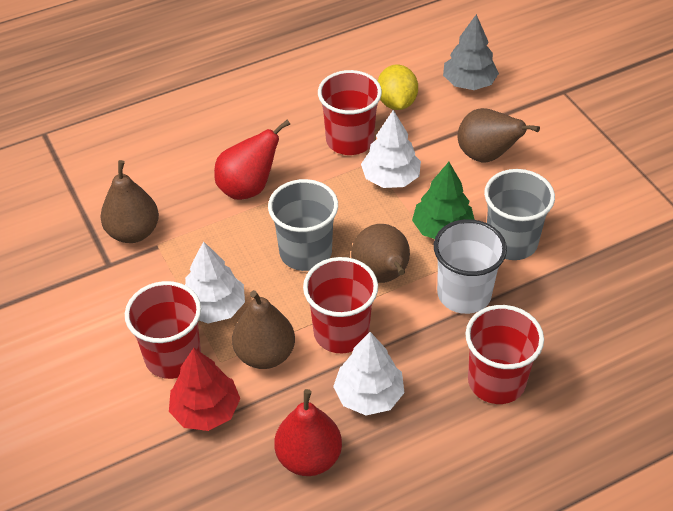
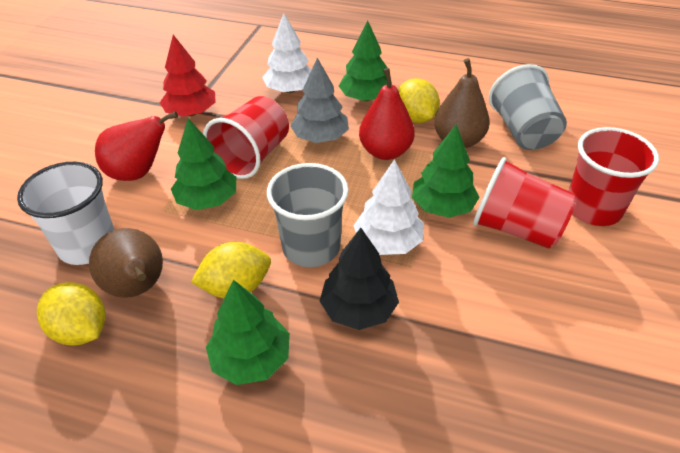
black tree: 0 -> 1
brown pear: 4 -> 2
green tree: 1 -> 4
red cup: 4 -> 3
white tree: 3 -> 2
yellow lemon: 1 -> 3

